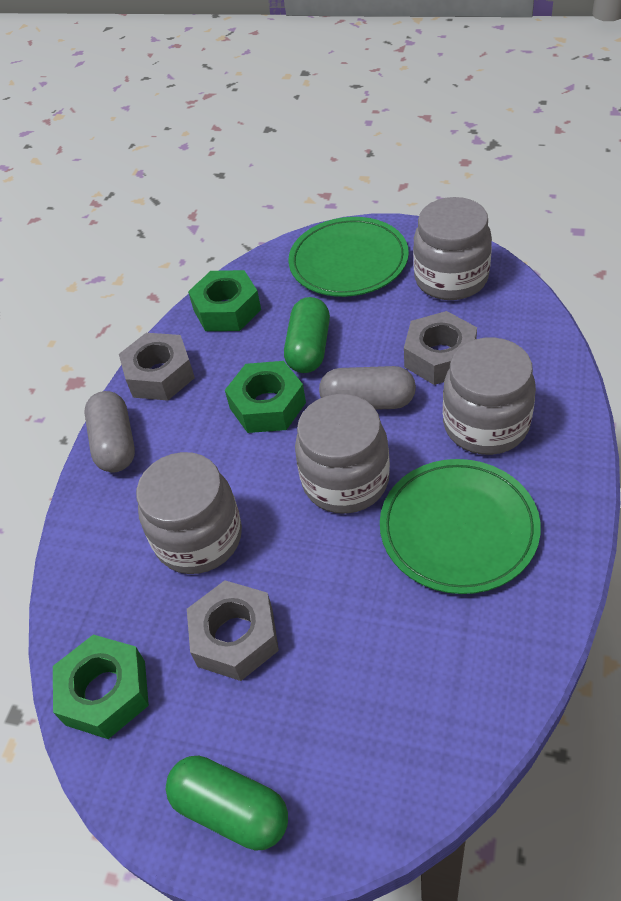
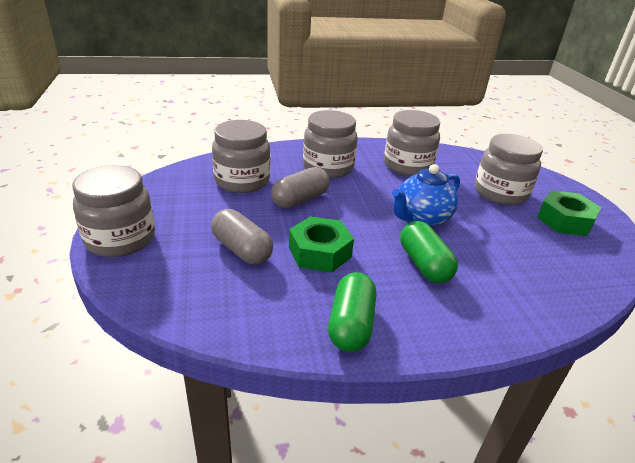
blue teapot: 0 -> 1
green nut: 3 -> 2
green plate: 2 -> 0
grey jar: 4 -> 5
grey nut: 3 -> 0

